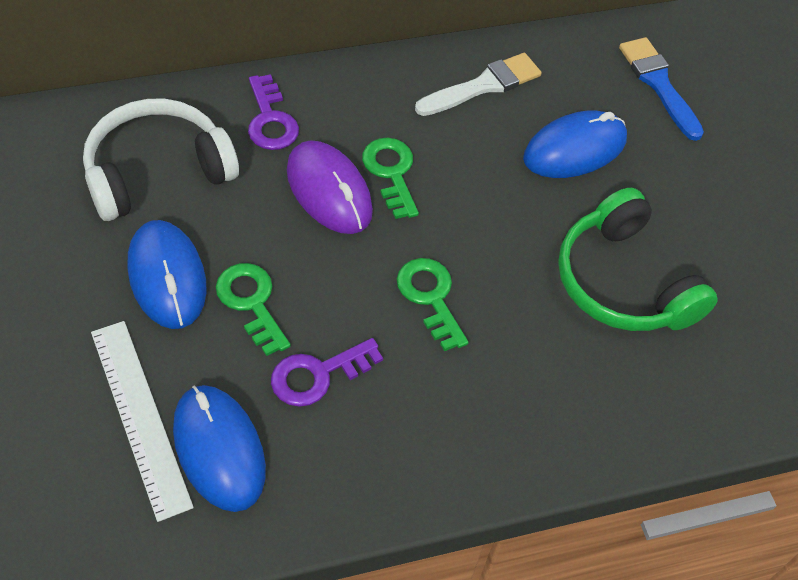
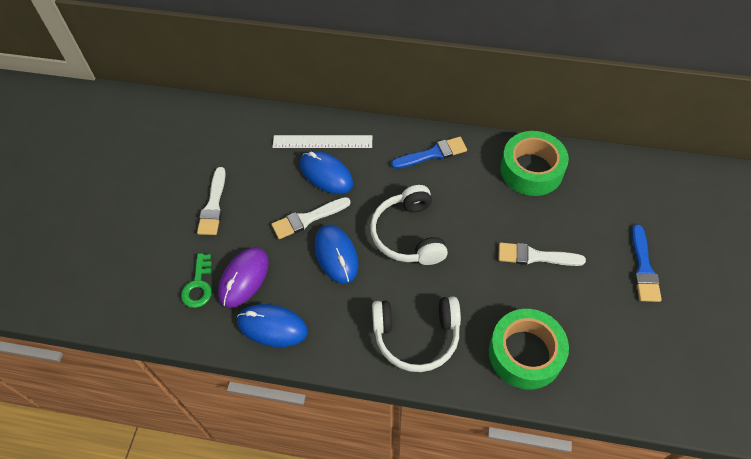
blue brush: 1 -> 2
green headphones: 1 -> 0
green key: 3 -> 1
green tape: 0 -> 2
purple key: 2 -> 0
white brush: 1 -> 3
white headphones: 1 -> 2

